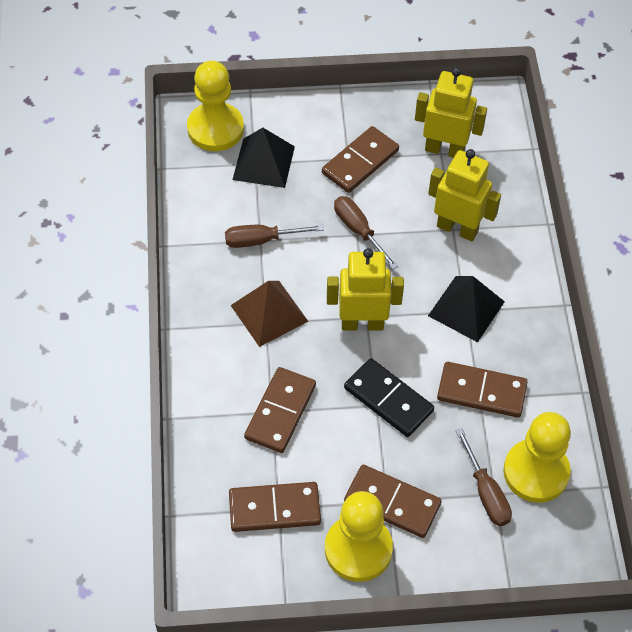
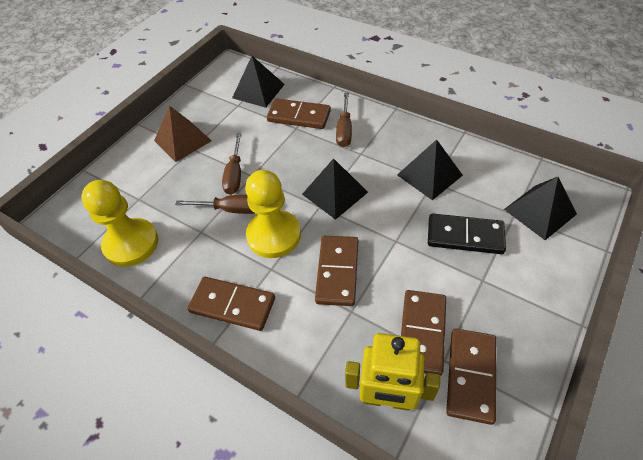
black pyramid: 2 -> 4
yellow pawn: 3 -> 2
yellow robot: 3 -> 1

